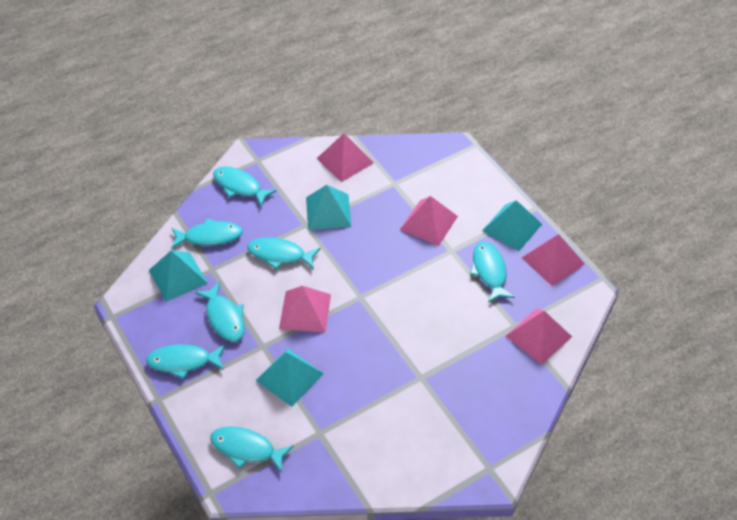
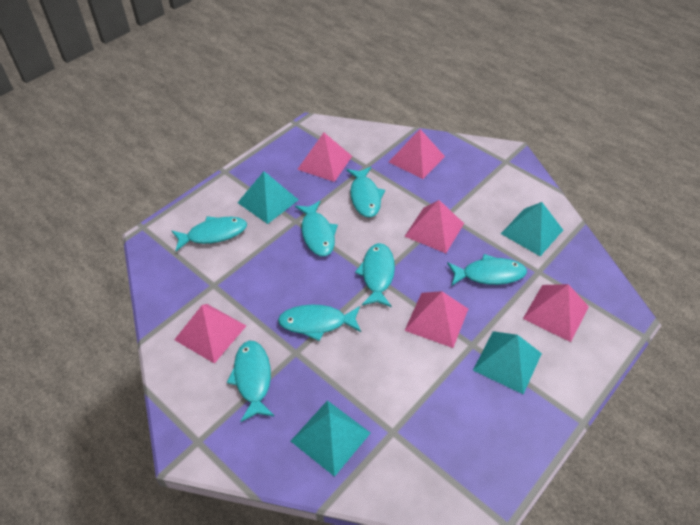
pink pyramid: 5 -> 6

